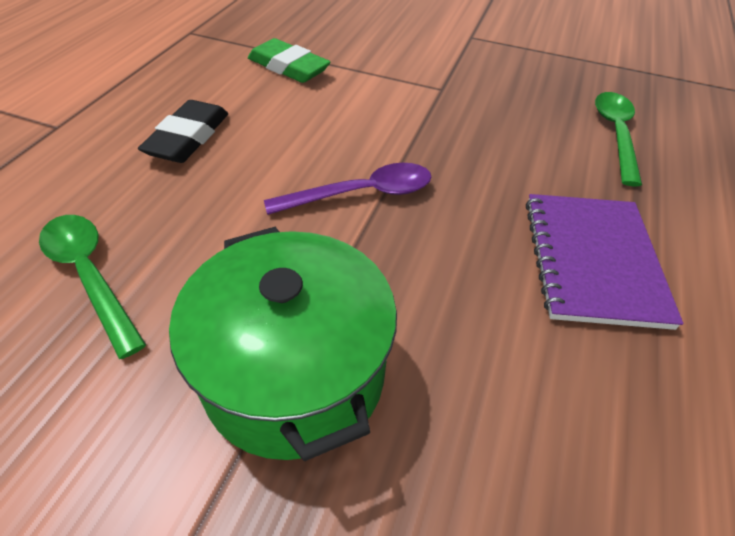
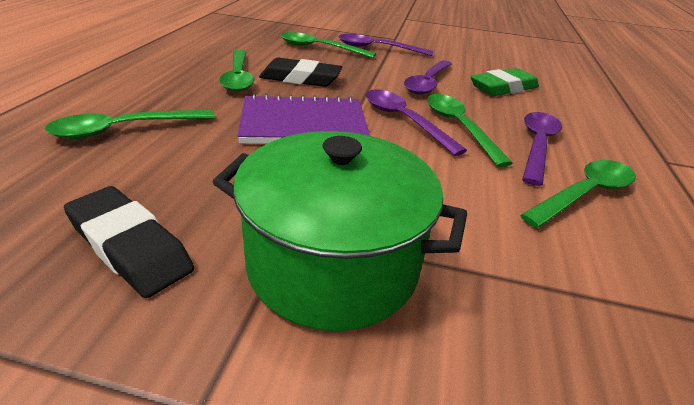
black eraser: 1 -> 2
green spoon: 2 -> 5
purple spoon: 1 -> 4

